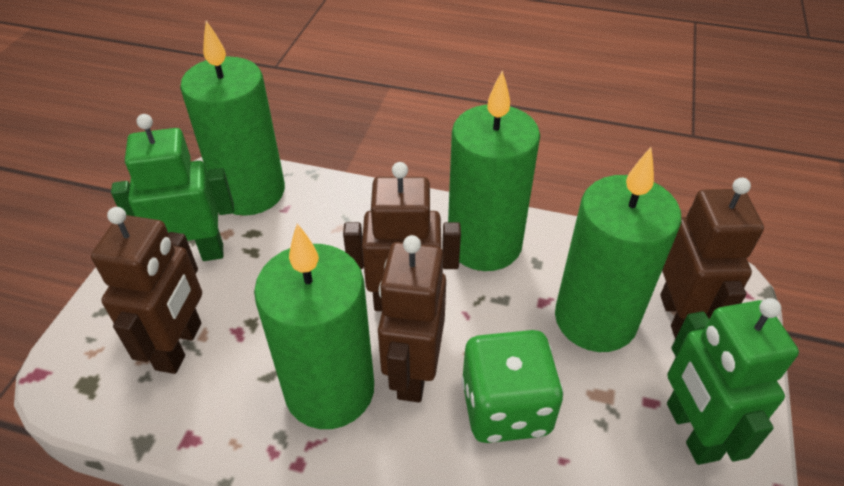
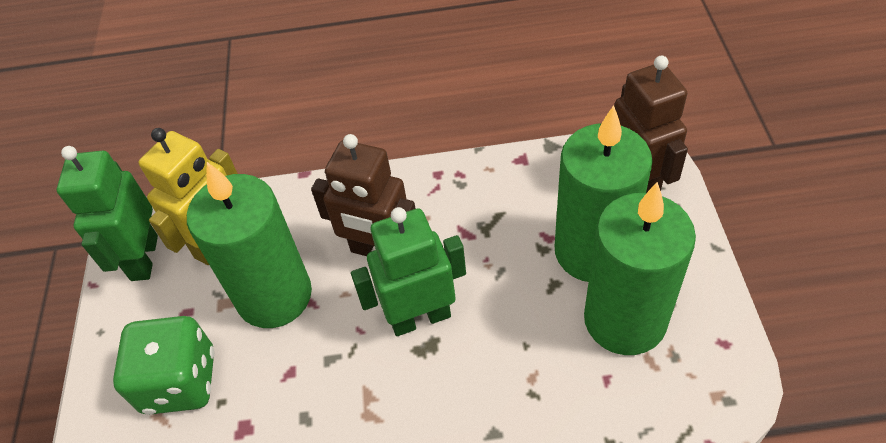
brown robot: 4 -> 2
green candle: 4 -> 3
yellow robot: 0 -> 1

